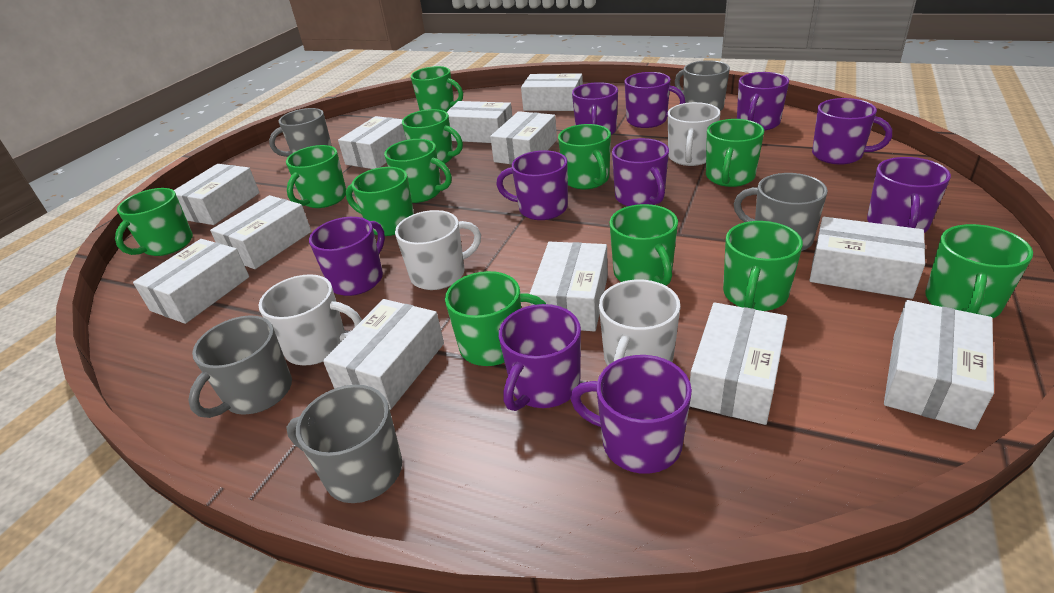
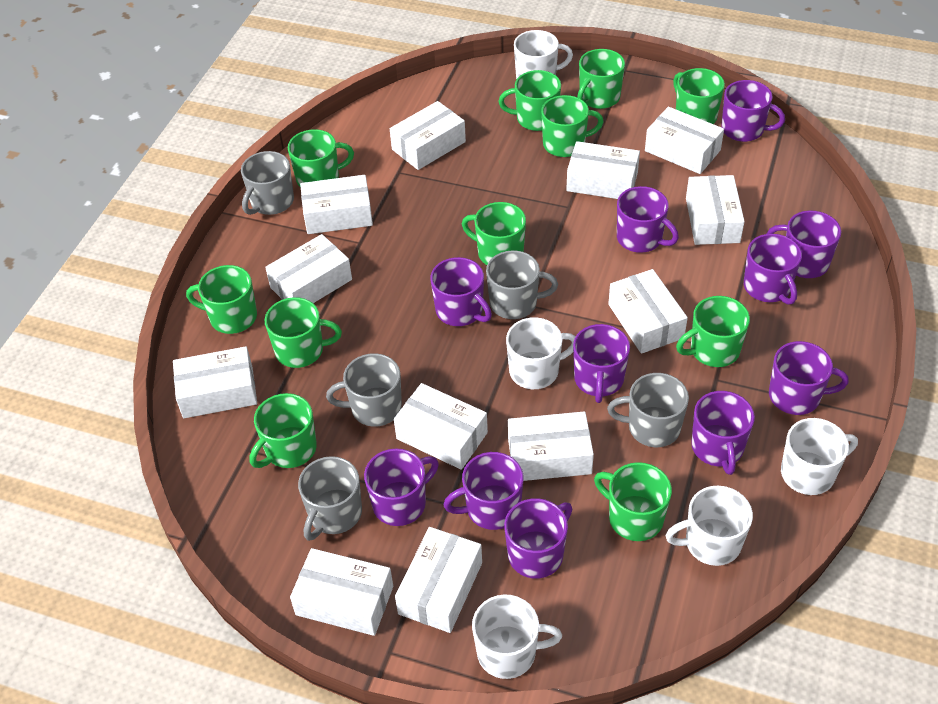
green mug: 12 -> 11
purple mug: 10 -> 11
white mug: 4 -> 5

